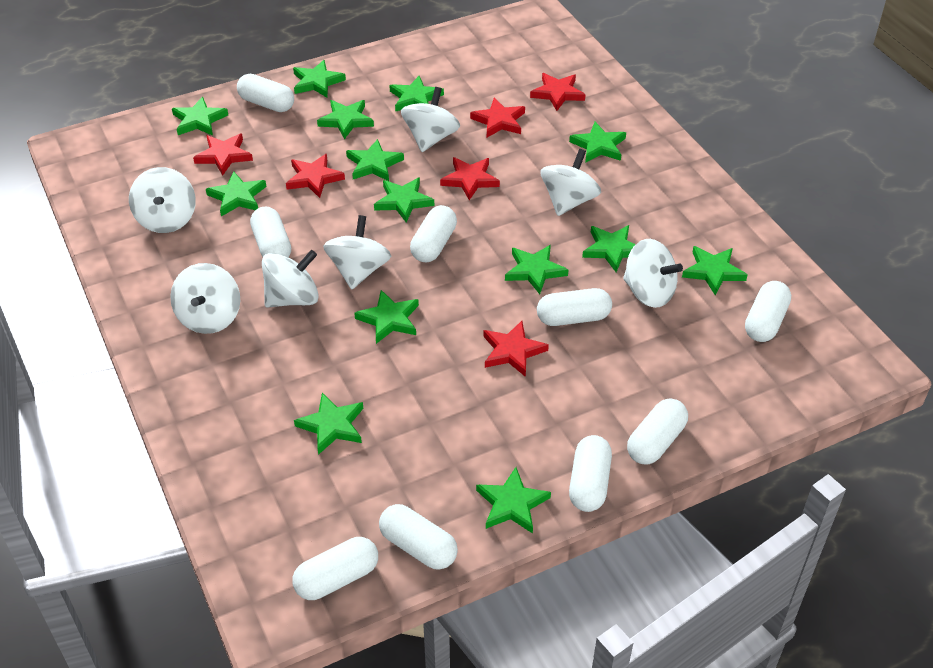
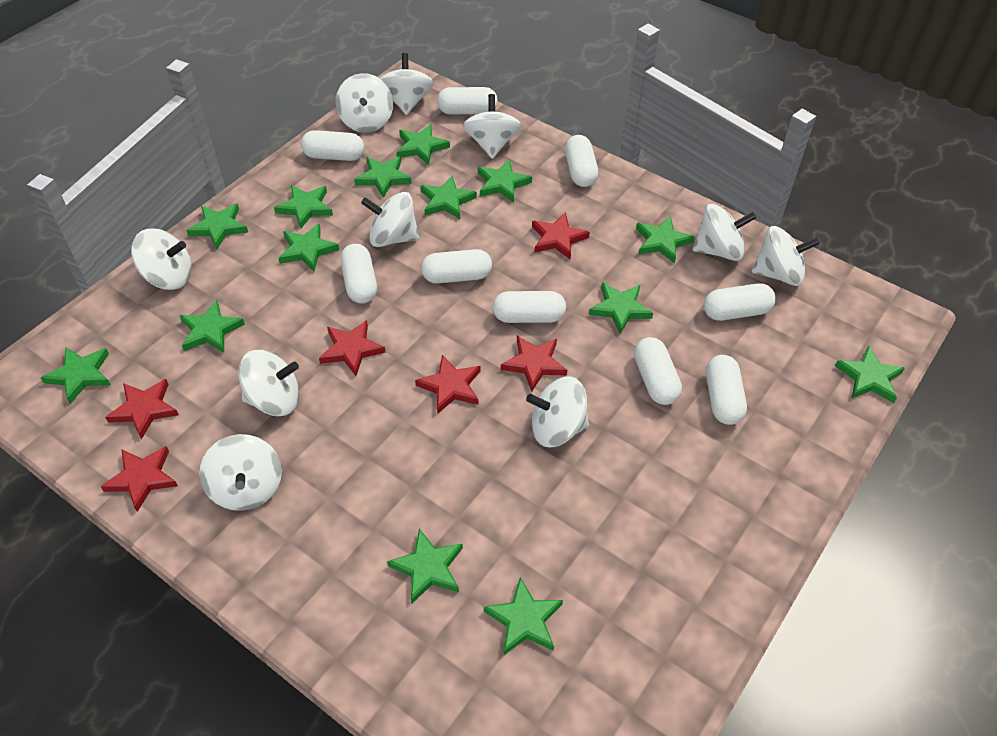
white spinning top: 7 -> 10

